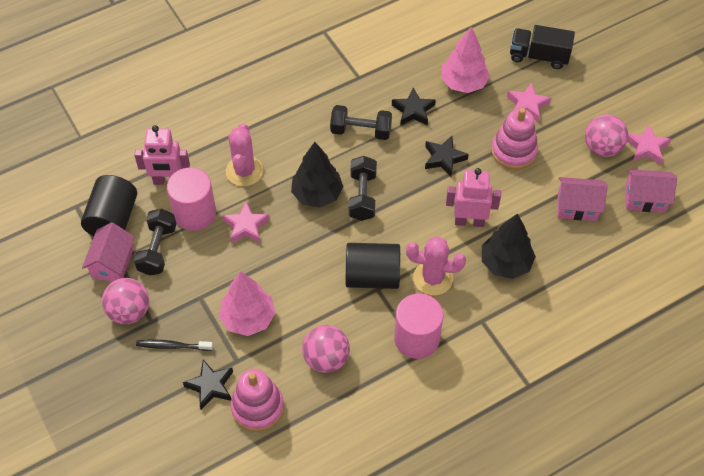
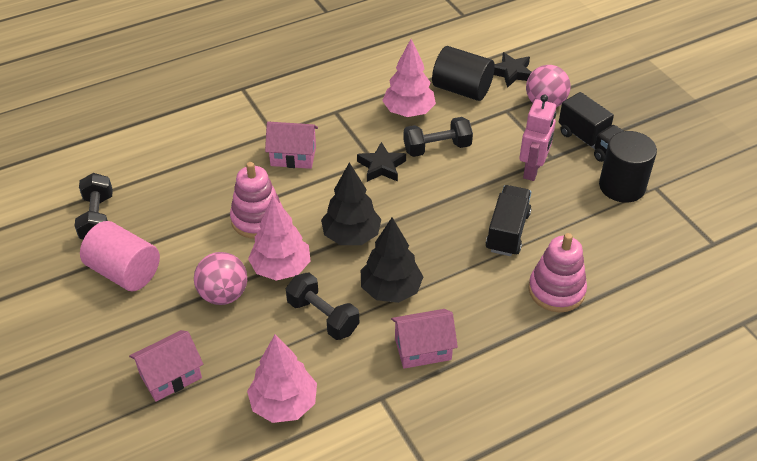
black star: 3 -> 2
black toothbrush: 1 -> 0
black truck: 1 -> 2
pink ball: 3 -> 2
pink cactus: 2 -> 0
pink cylinder: 2 -> 1
pink robot: 2 -> 1
pink star: 3 -> 0
pink tree: 2 -> 3

